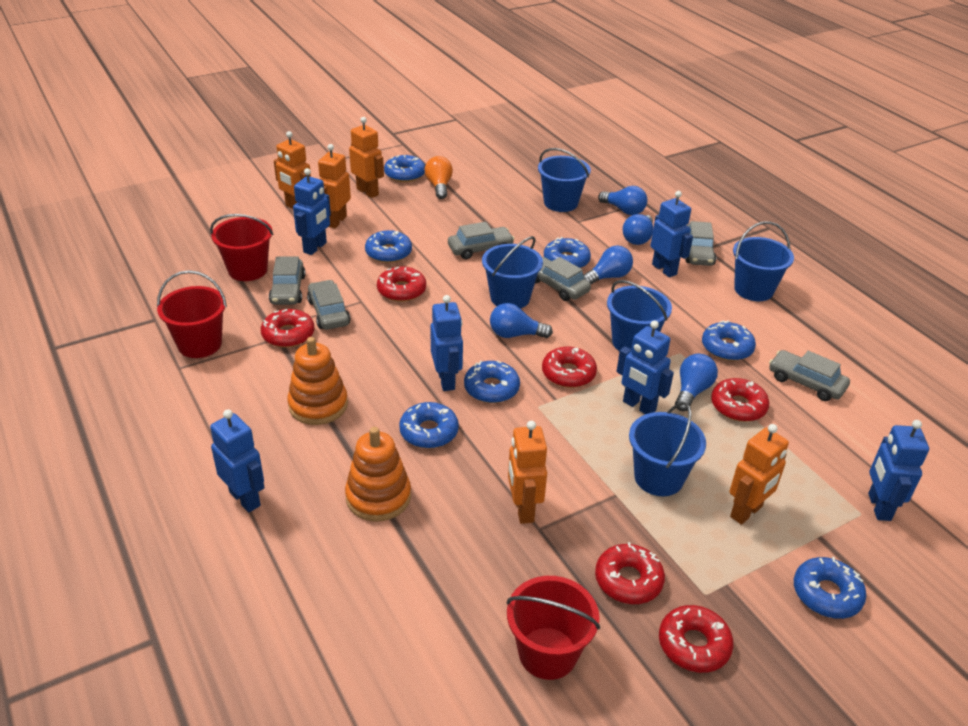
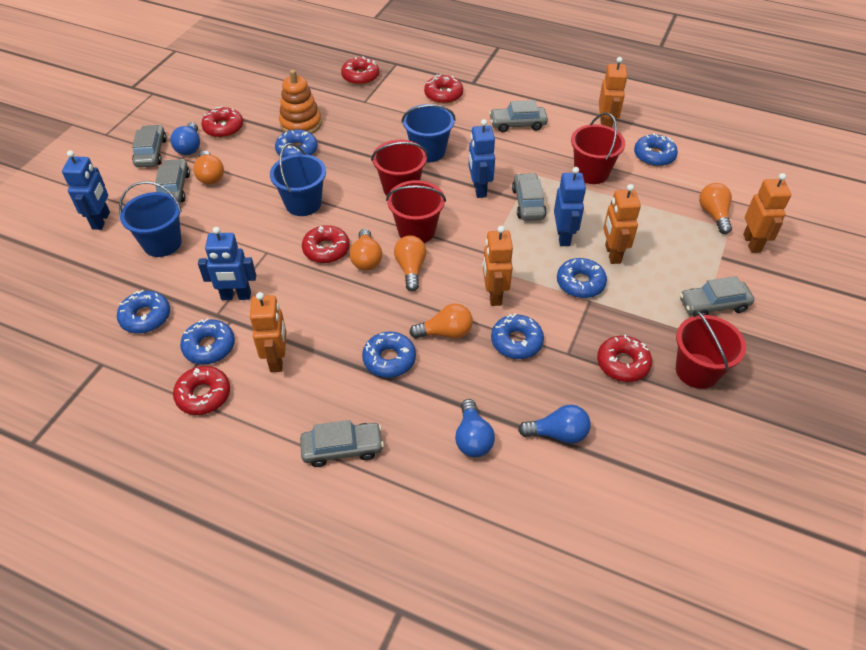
blue bucket: 5 -> 3
blue light bulb: 5 -> 3
blue robot: 6 -> 4
orange light bulb: 1 -> 5
orange stacking toy: 2 -> 1
red bucket: 3 -> 4

